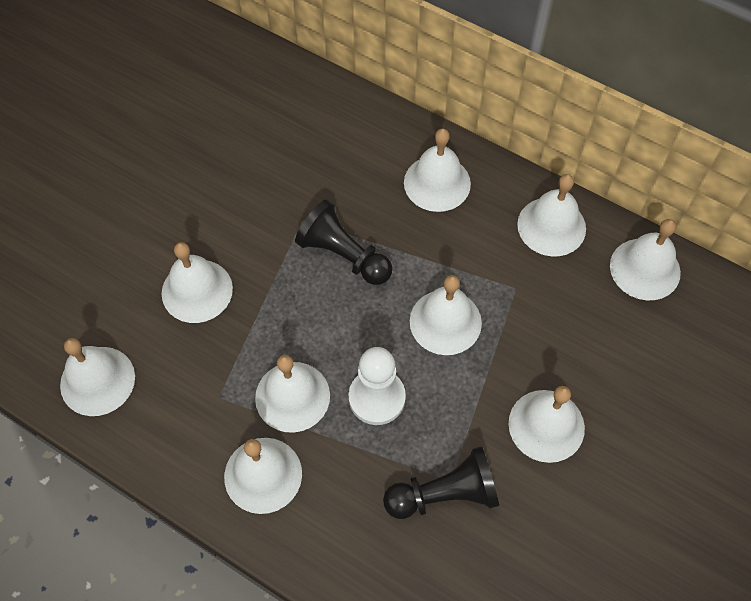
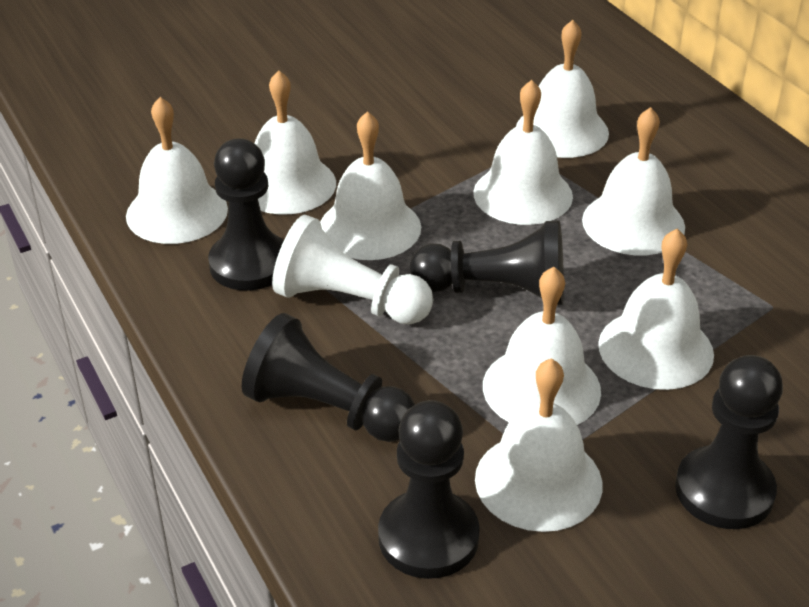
black pawn: 2 -> 5

